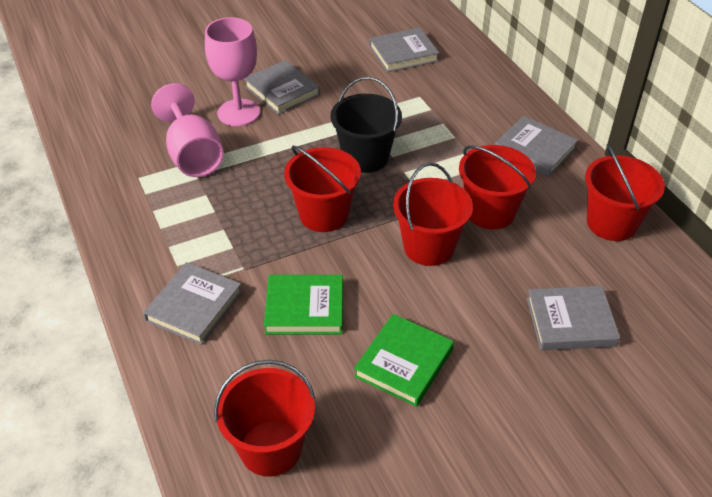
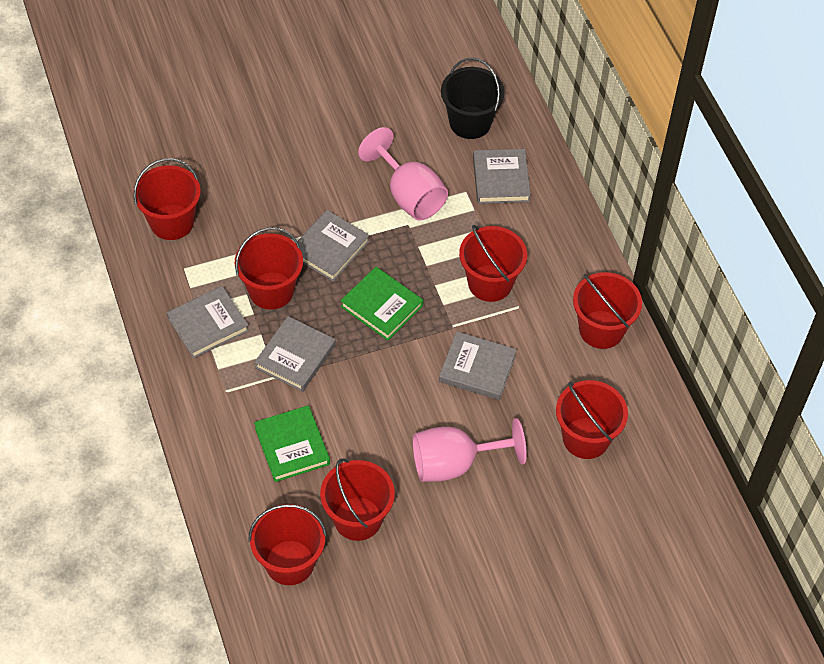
red bucket: 5 -> 7

